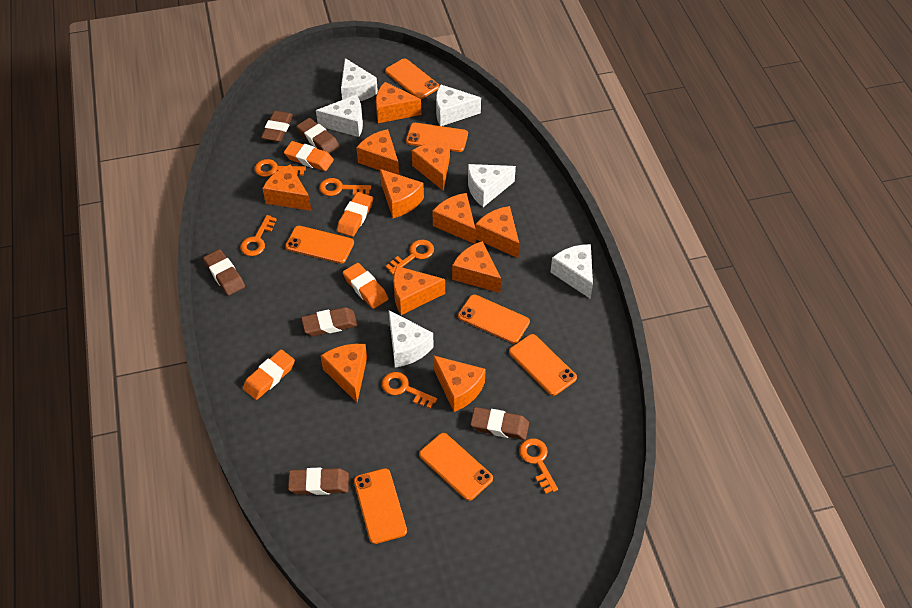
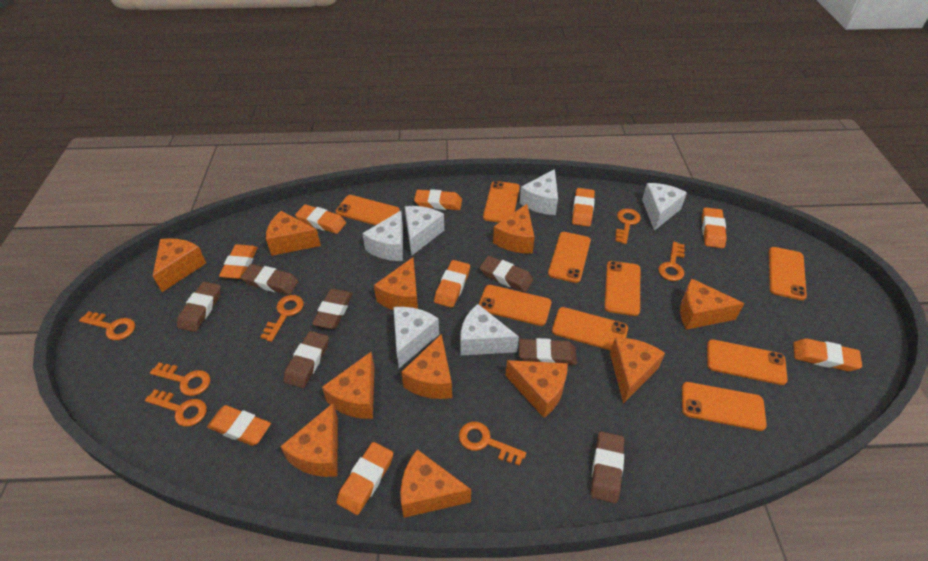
brown eraser: 6 -> 7
orange eraser: 4 -> 9
orange key: 6 -> 7
orange phone: 7 -> 9

